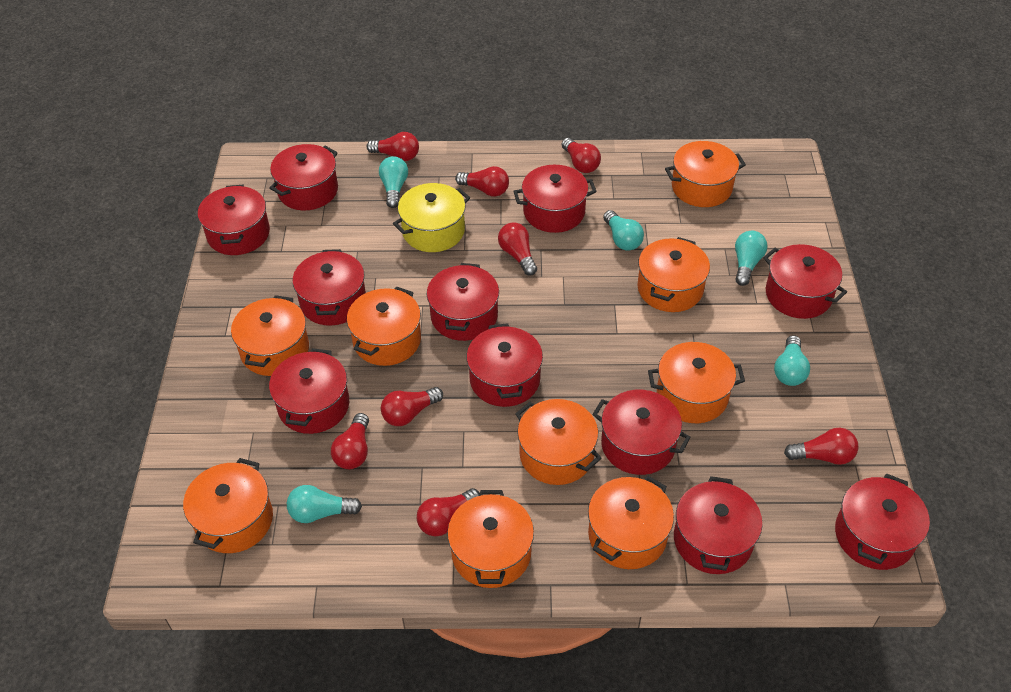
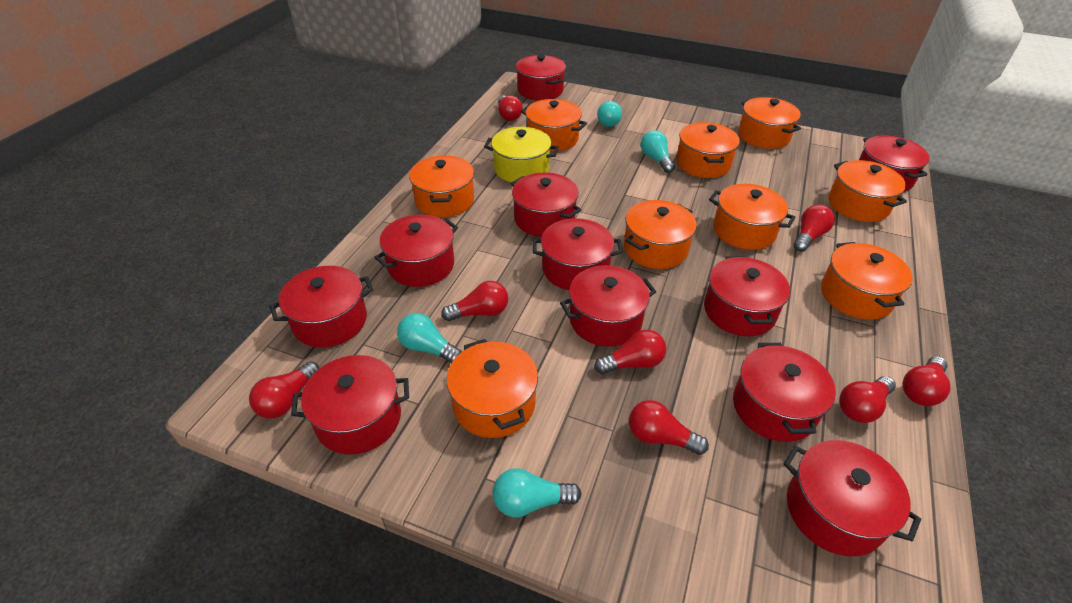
turquoise light bulb: 5 -> 4

